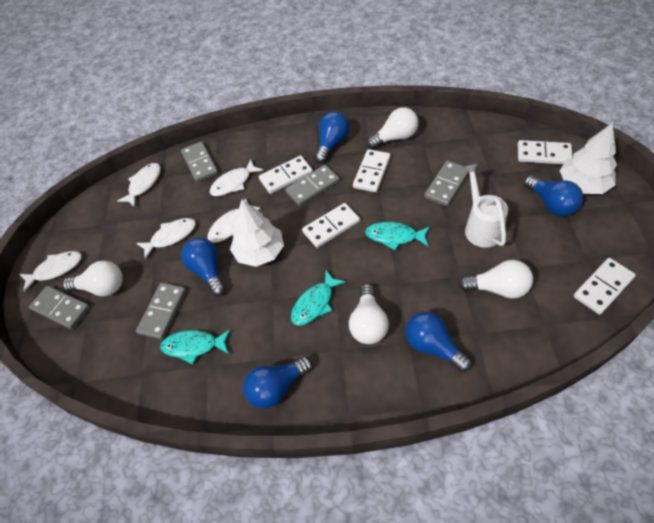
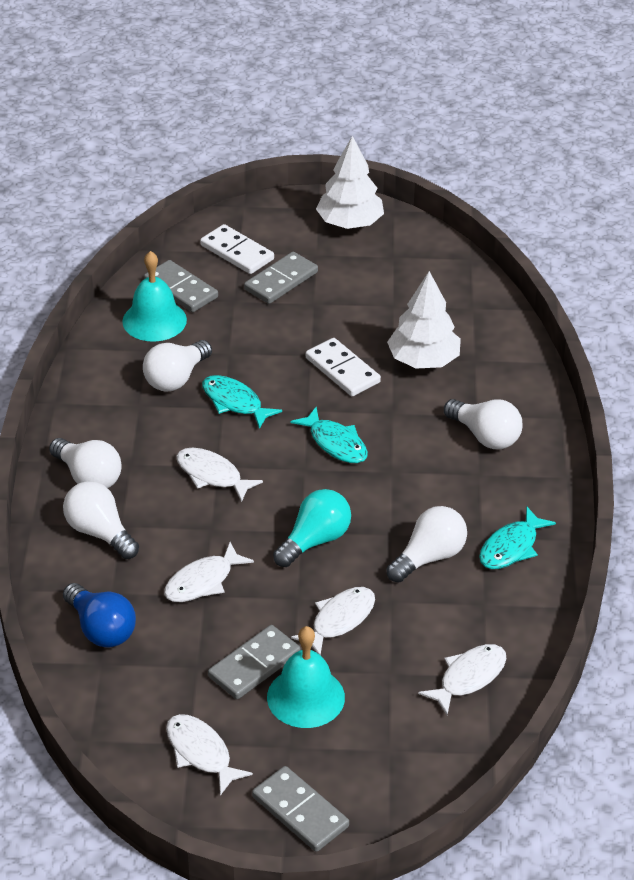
blue light bulb: 5 -> 1
grey domino: 5 -> 4
turquoise bell: 0 -> 2
turquoise light bulb: 0 -> 1
white domino: 5 -> 2
white light bulb: 4 -> 5
white watering can: 1 -> 0

